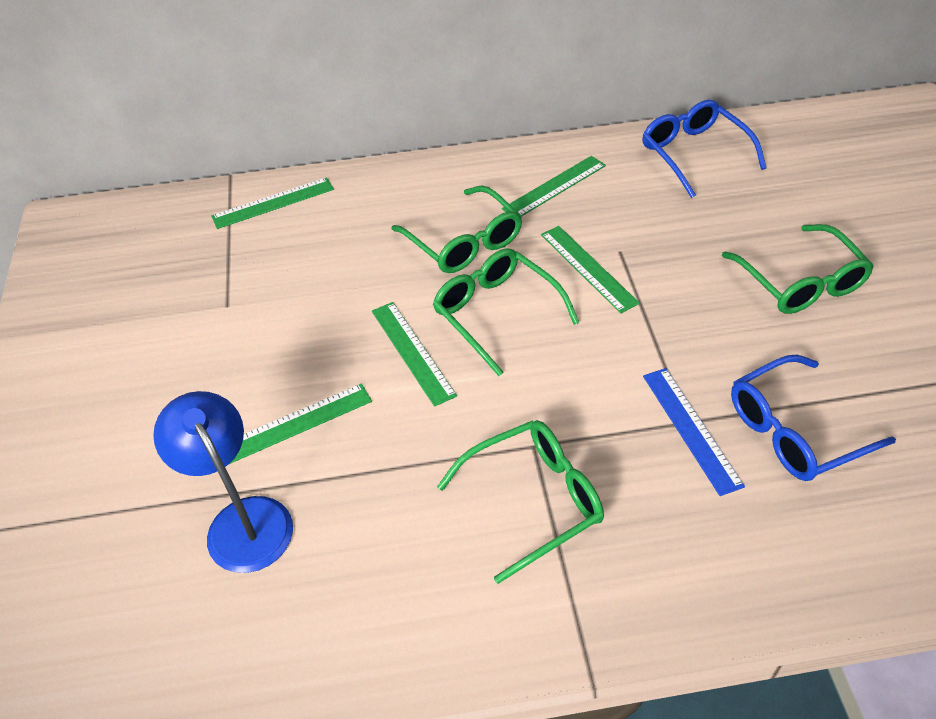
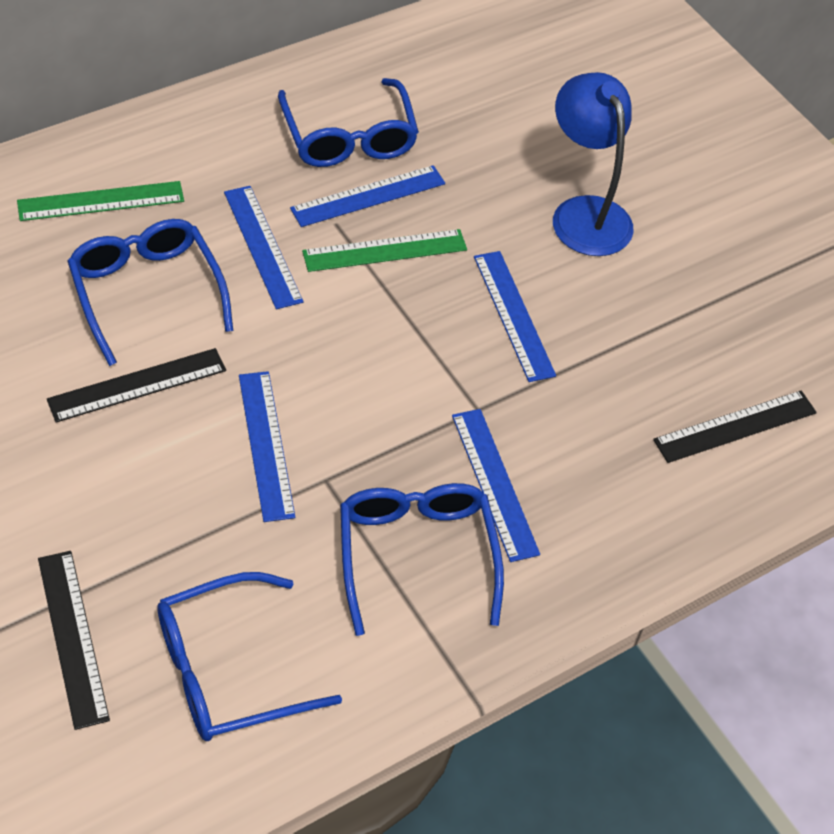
black ruler: 0 -> 3
blue glasses: 2 -> 4
blue ruler: 1 -> 5
green glasses: 4 -> 0
green ruler: 5 -> 2

